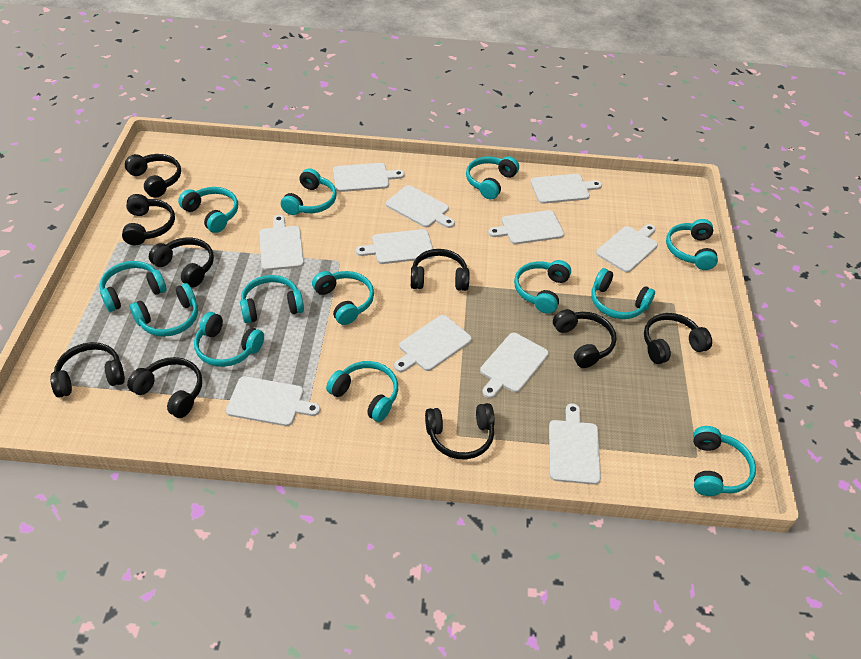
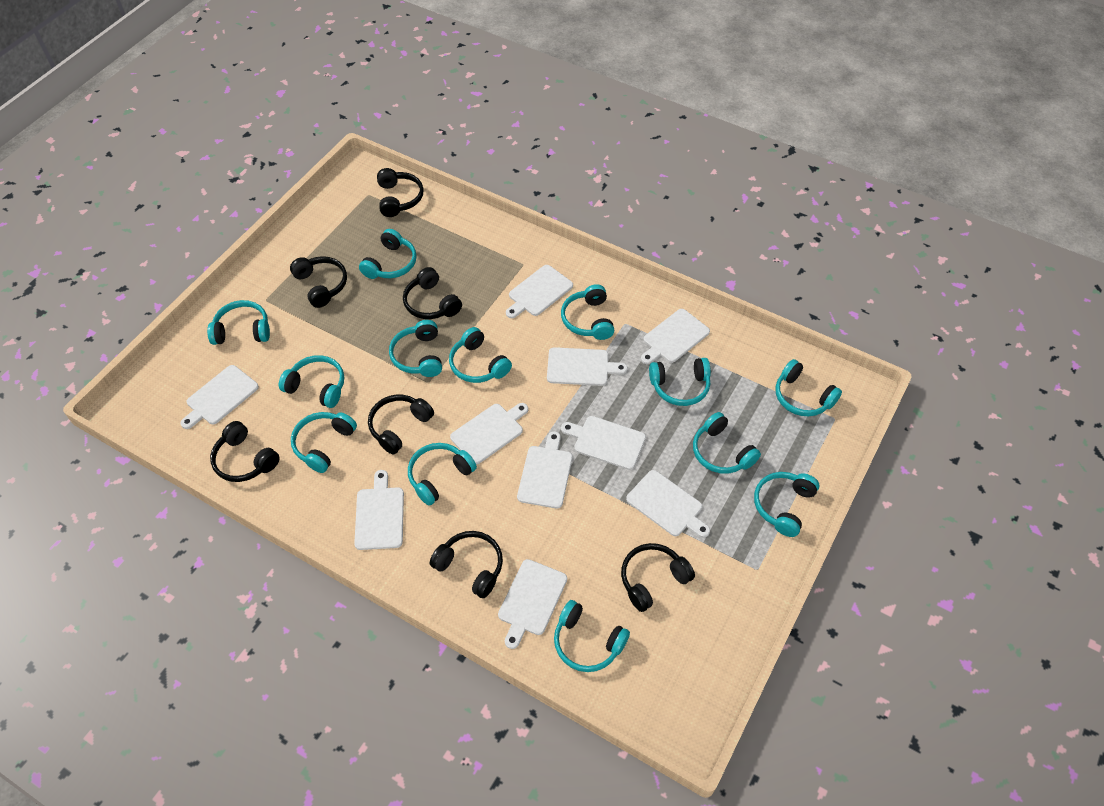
black headphones: 9 -> 7
white cutting board: 11 -> 10

